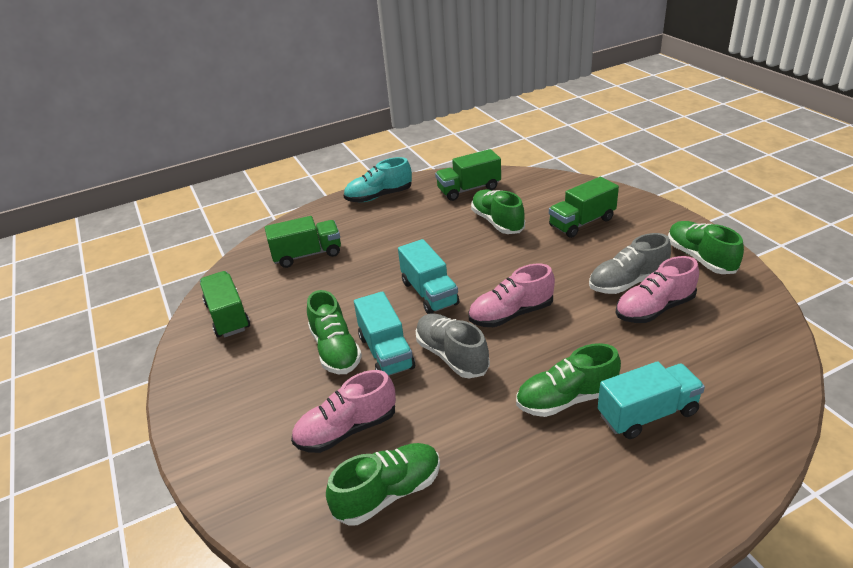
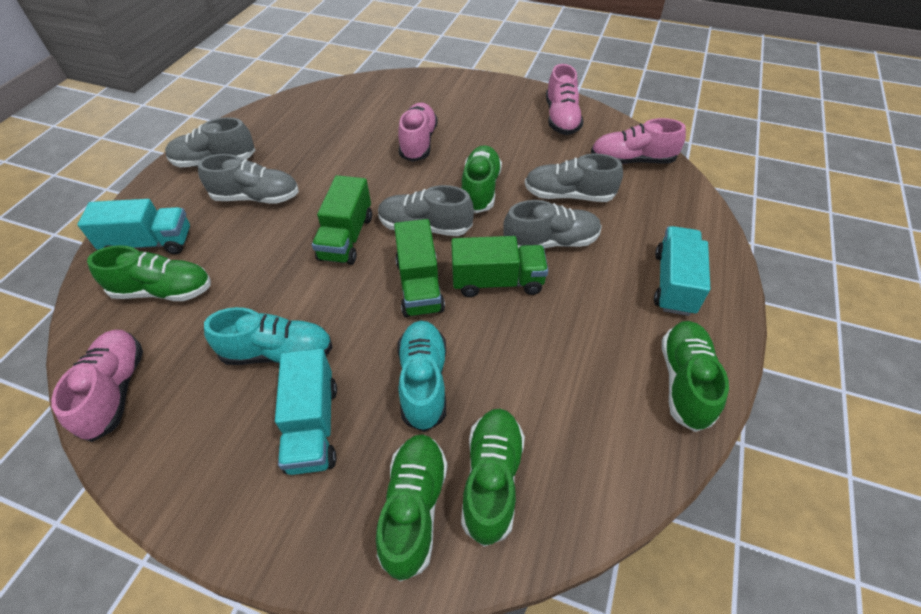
green truck: 4 -> 3
grey shoe: 2 -> 5
pink shoe: 3 -> 4
turquoise shoe: 1 -> 2

